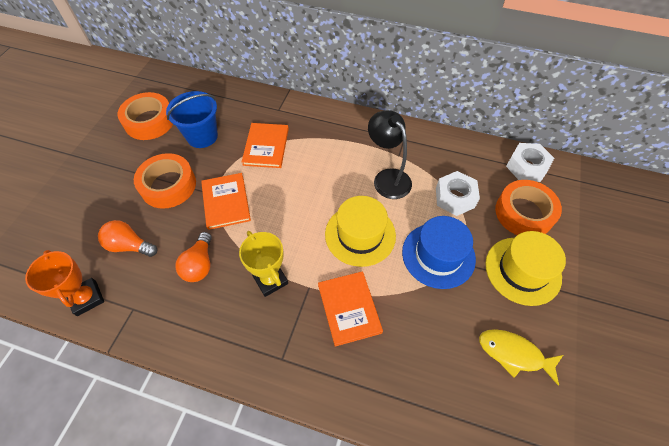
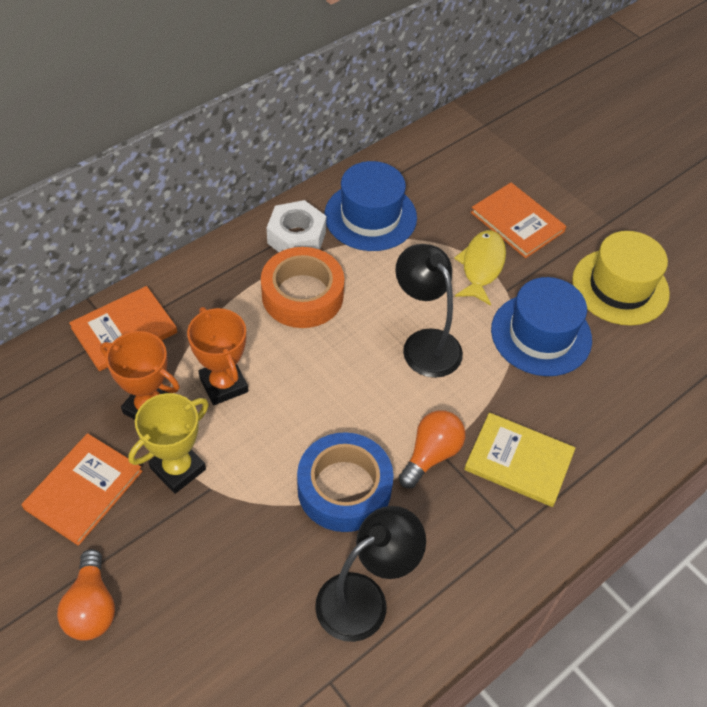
black lamp: 1 -> 2
blue bucket: 1 -> 0
blue hat: 1 -> 2
blue tape: 0 -> 1
orange tape: 3 -> 1
orange trophy: 1 -> 2
white nut: 2 -> 1
yellow book: 0 -> 1
yellow hat: 2 -> 1

